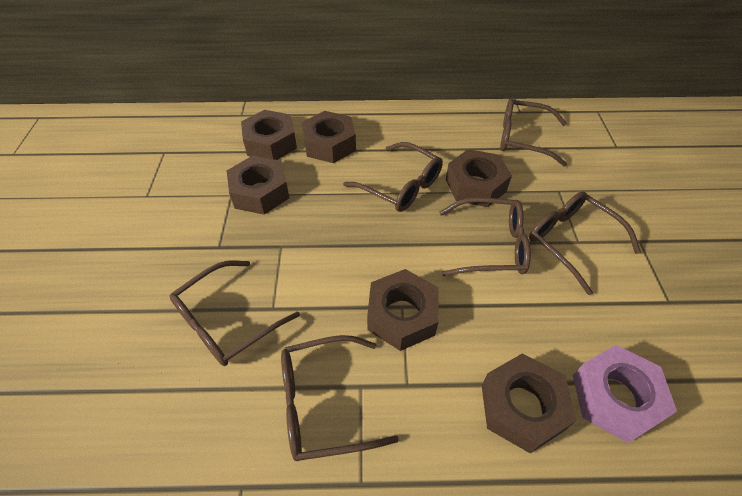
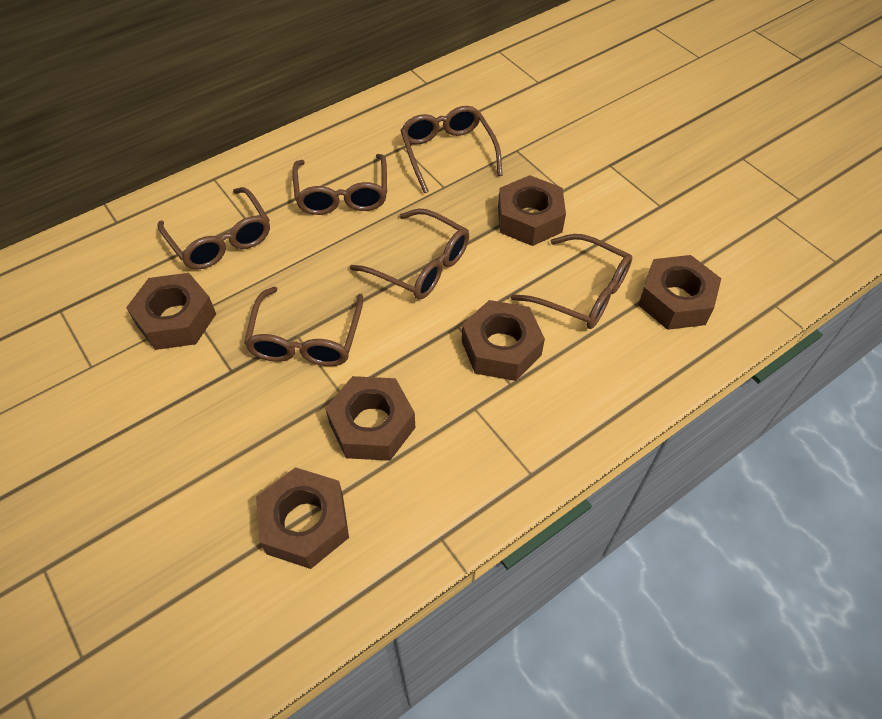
pink nut: 1 -> 0

